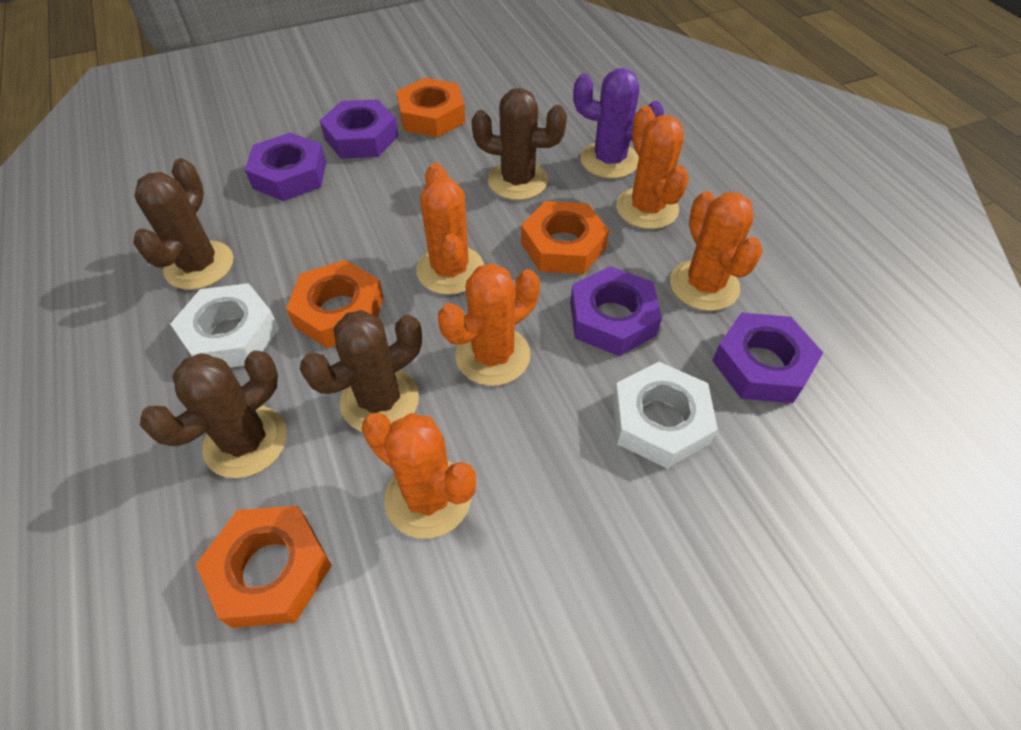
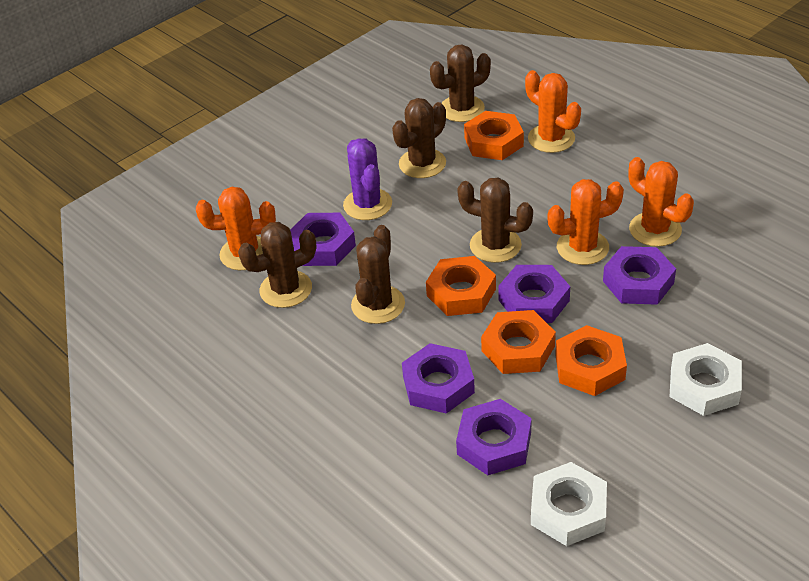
brown cactus: 4 -> 5
orange cactus: 5 -> 4
purple nut: 4 -> 5

